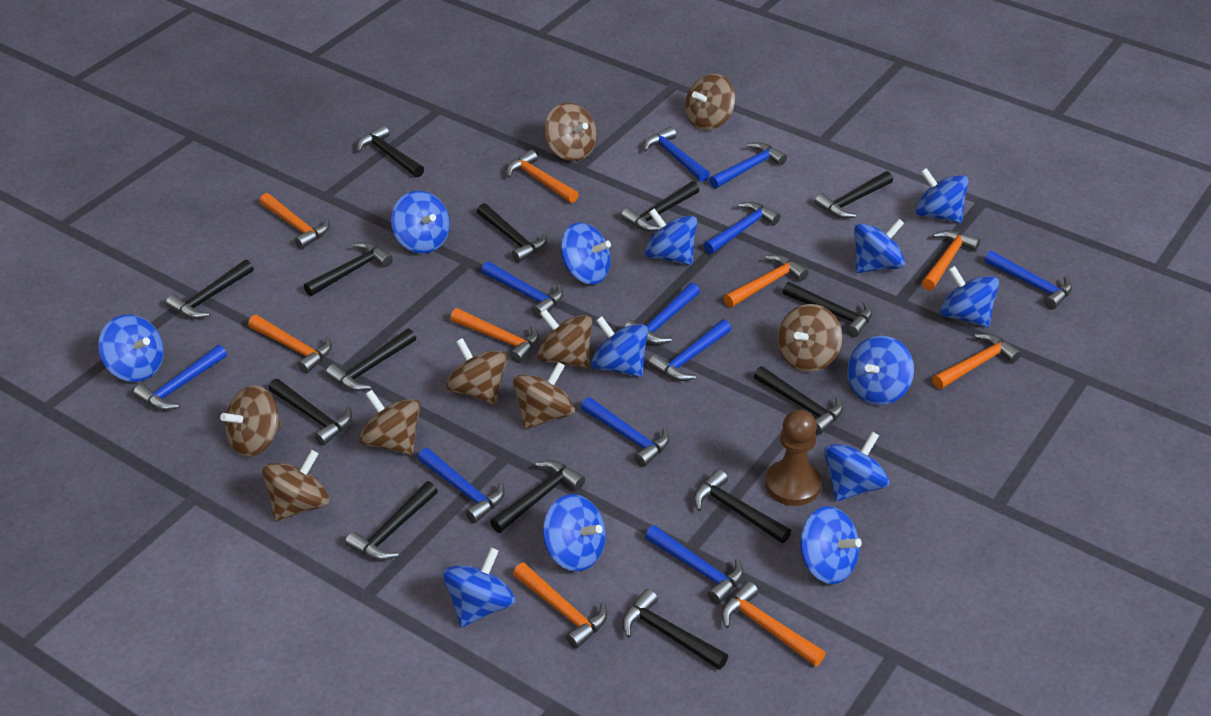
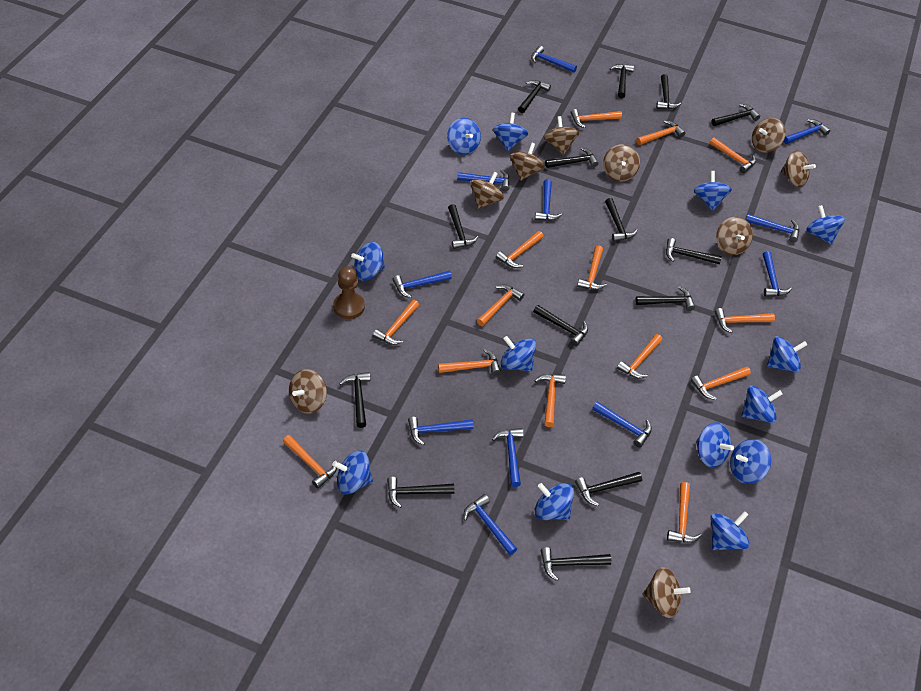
orange hammer: 9 -> 14

